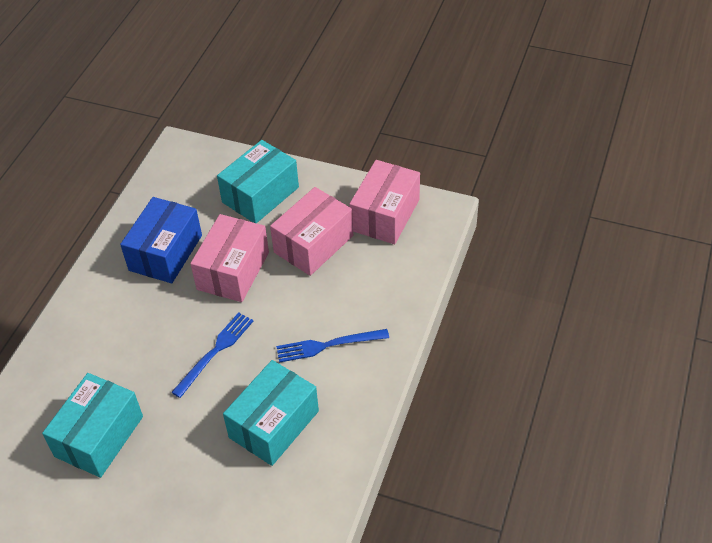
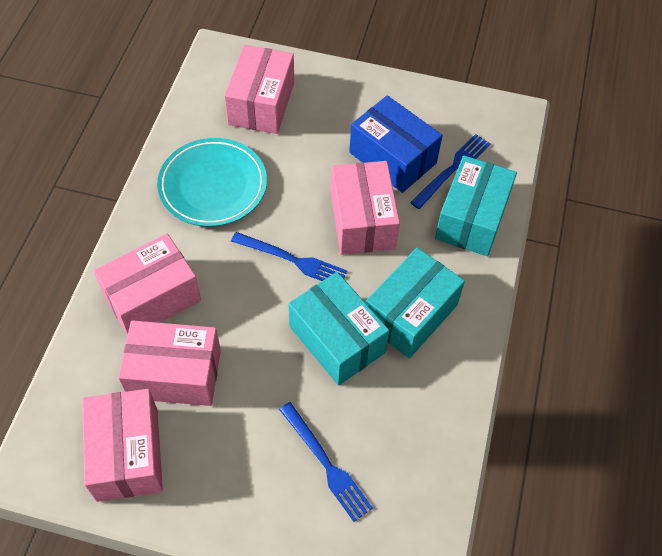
blue fork: 2 -> 3
pink box: 3 -> 5
turquoise plate: 0 -> 1

